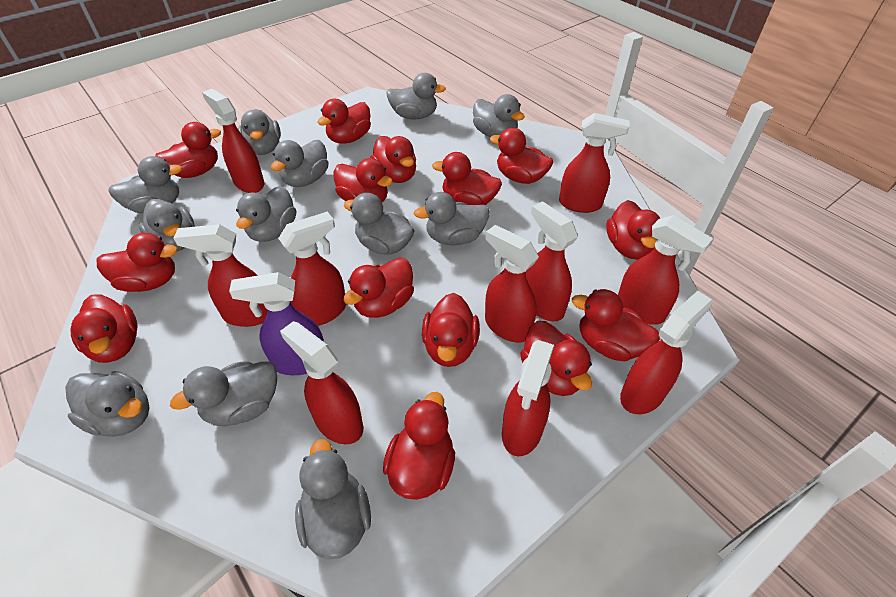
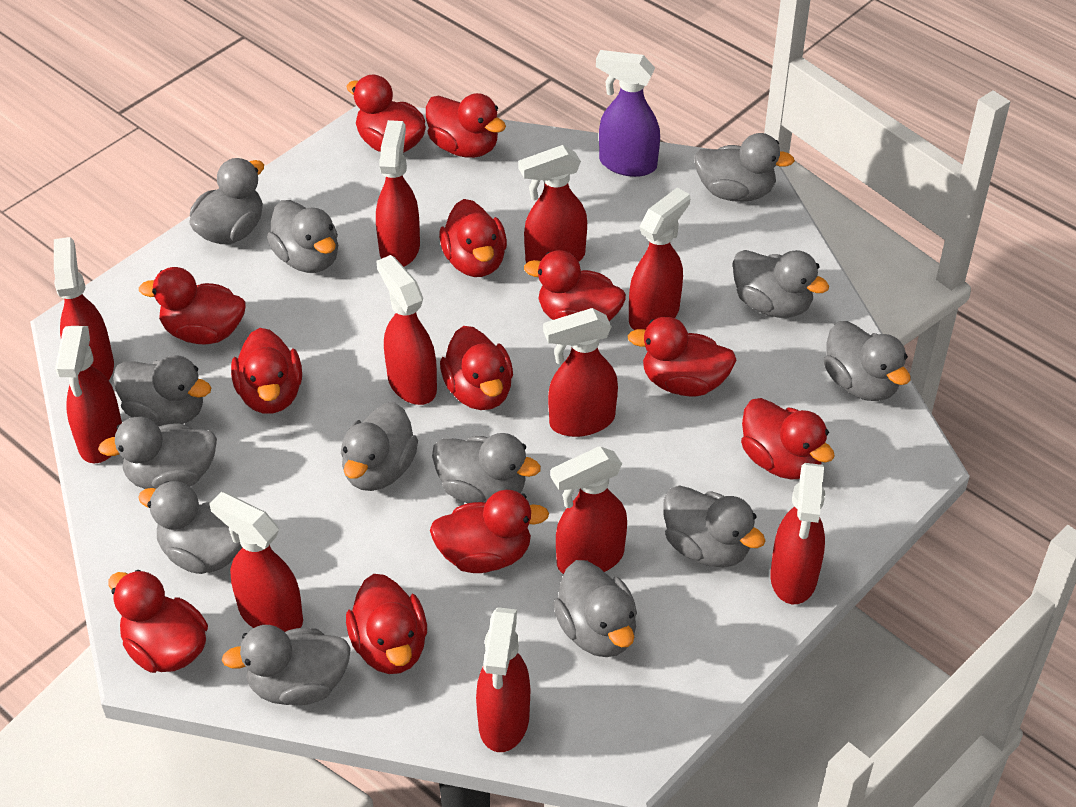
grey duck: 12 -> 13
red duck: 14 -> 12
red spray bottle: 10 -> 11

